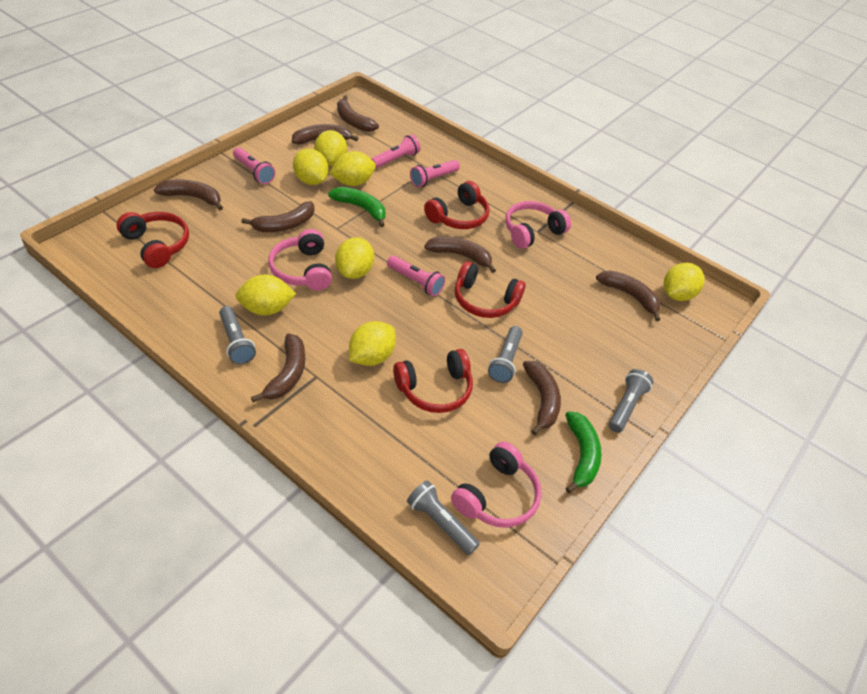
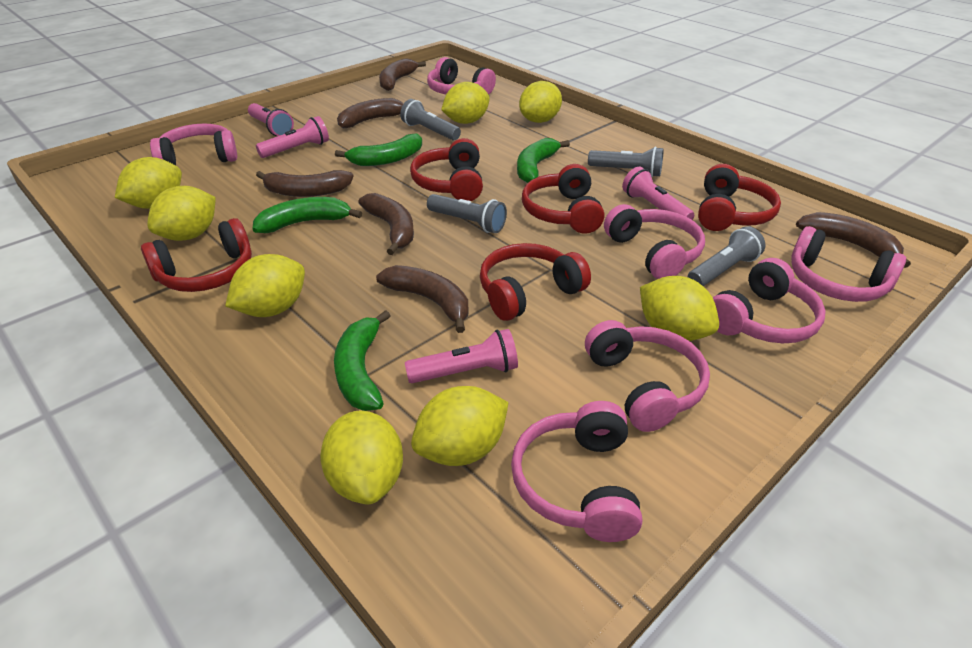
brown banana: 8 -> 6
green banana: 2 -> 4
pink headphones: 3 -> 7
red headphones: 4 -> 5
yellow lemon: 7 -> 8

